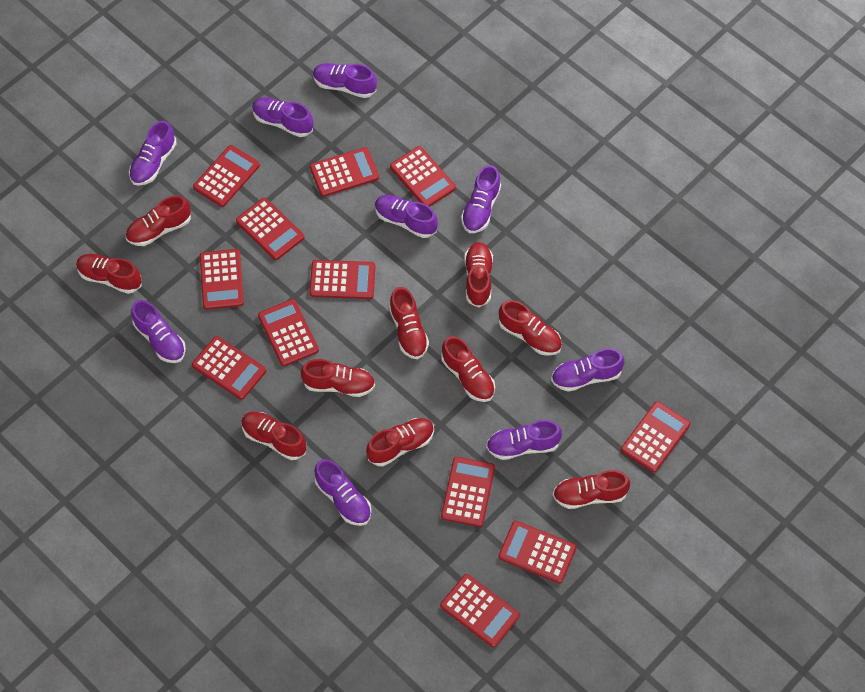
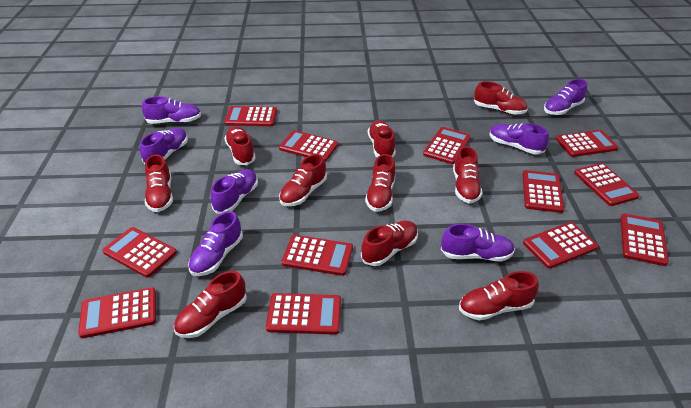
purple shoe: 9 -> 7

